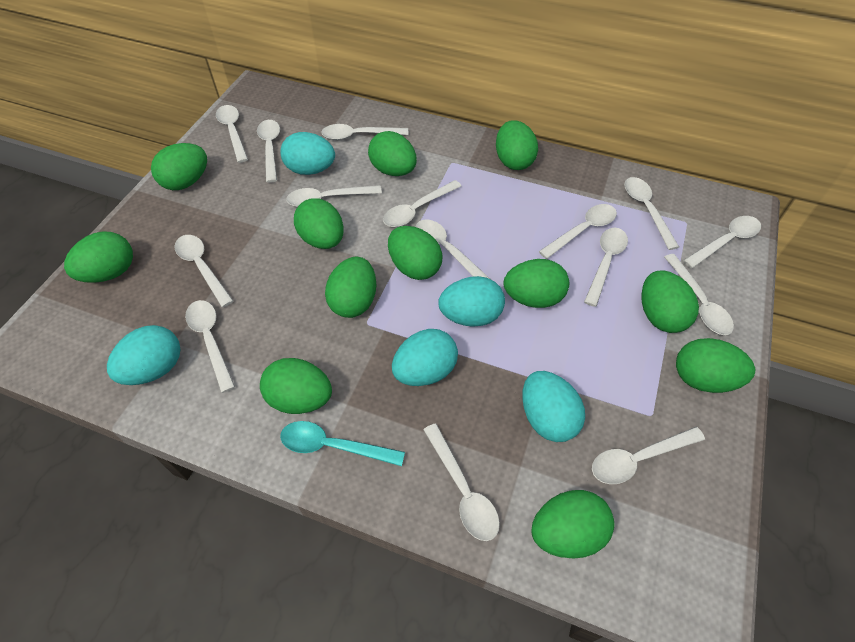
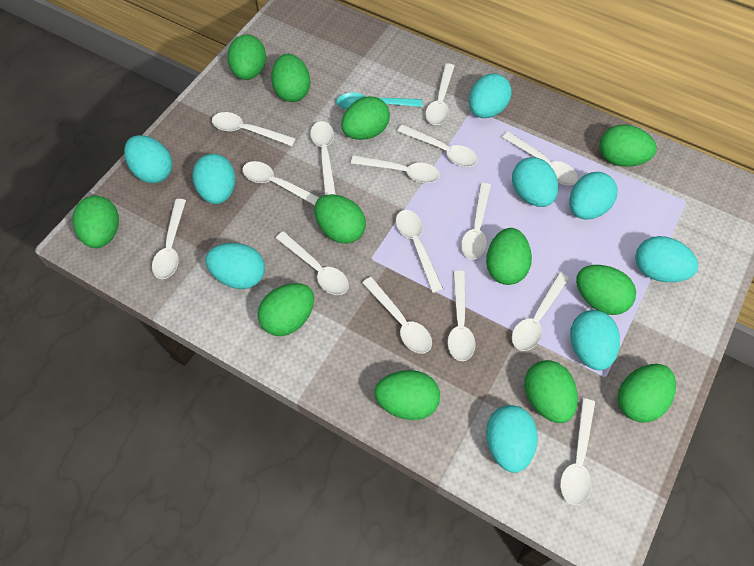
turquoise egg: 5 -> 9

